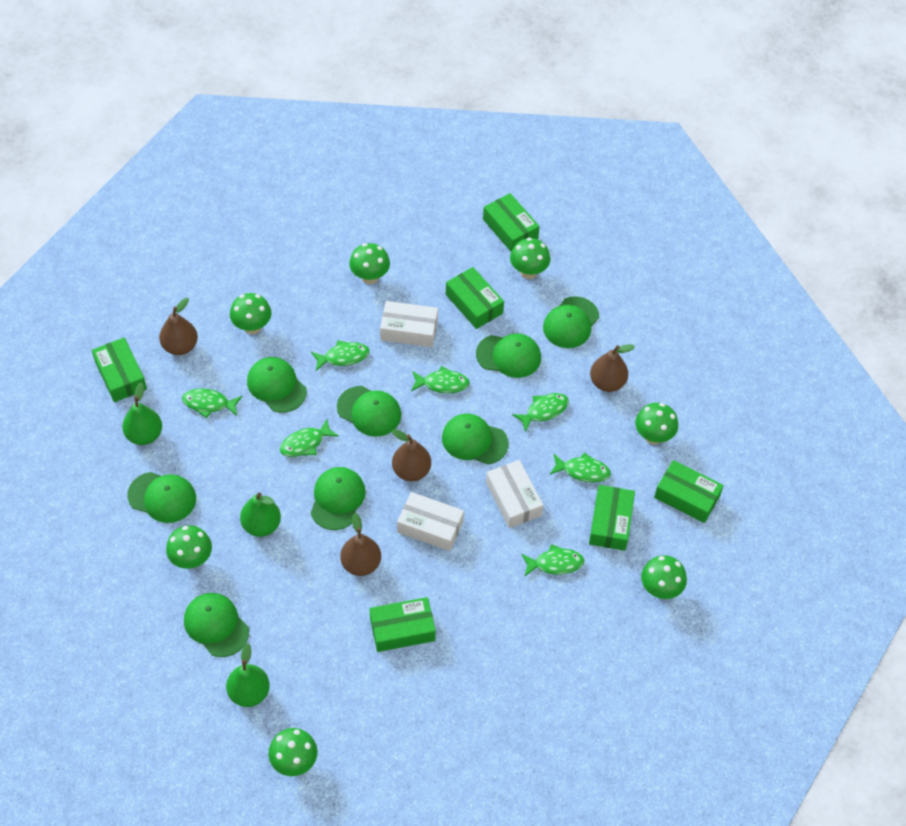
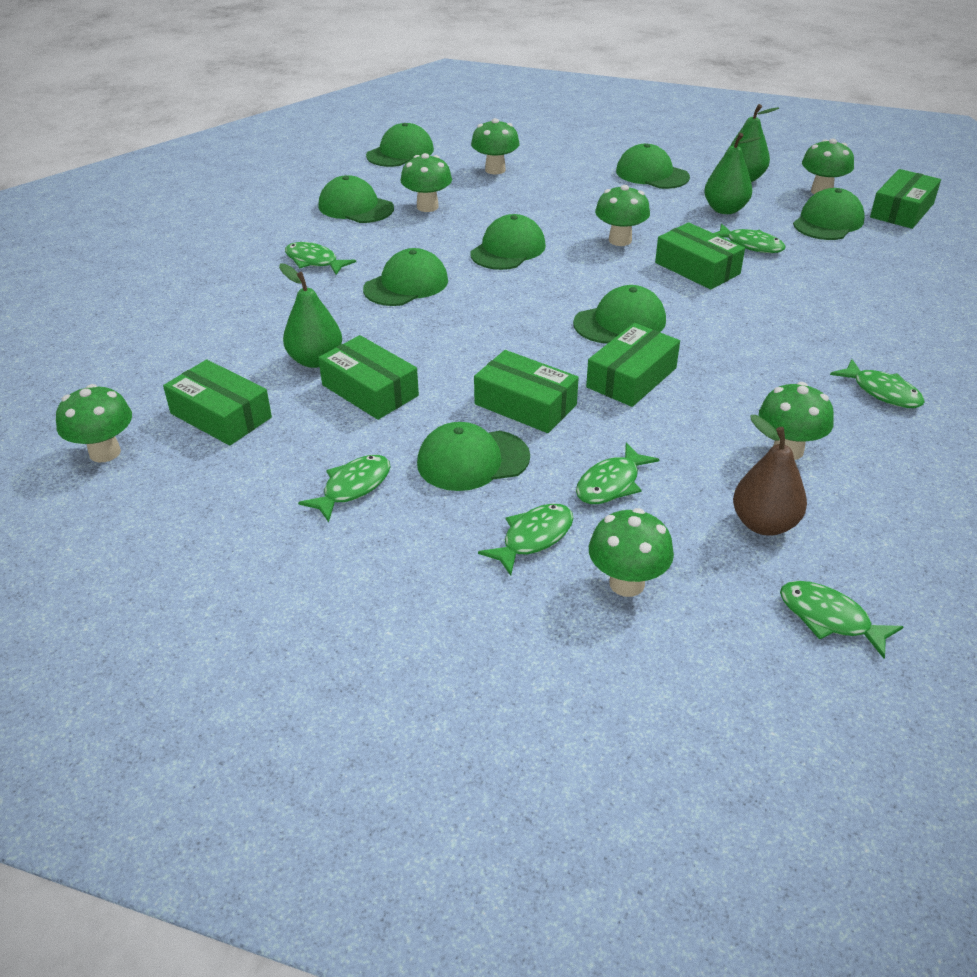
brown pear: 4 -> 1
white box: 3 -> 0

